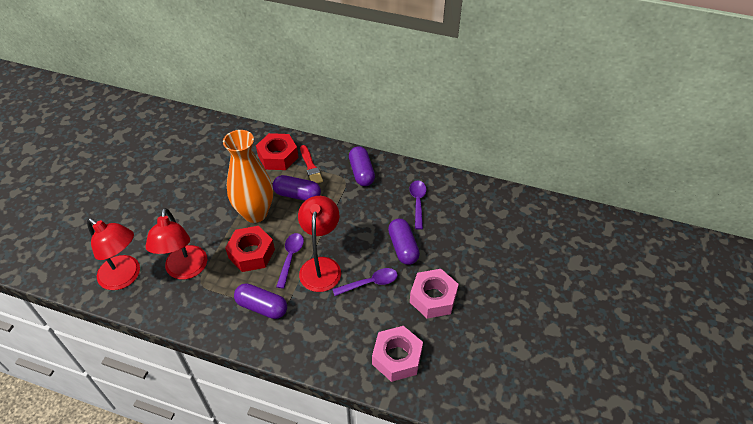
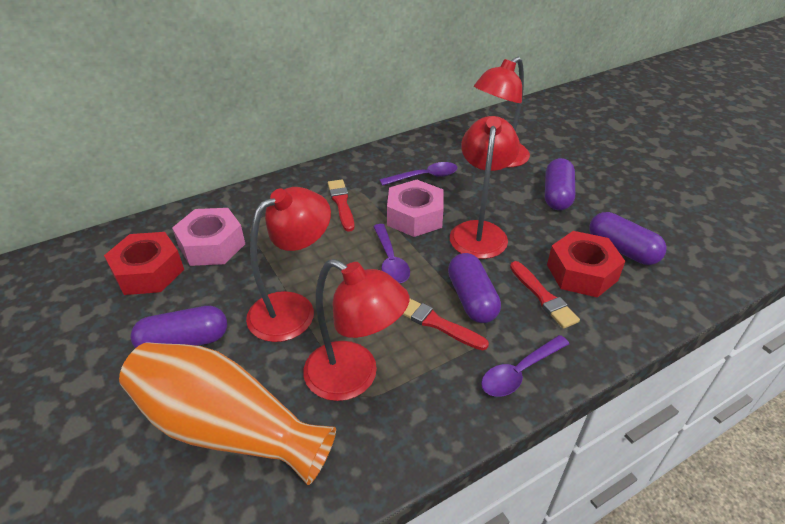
red brush: 1 -> 3
red lamp: 3 -> 4

